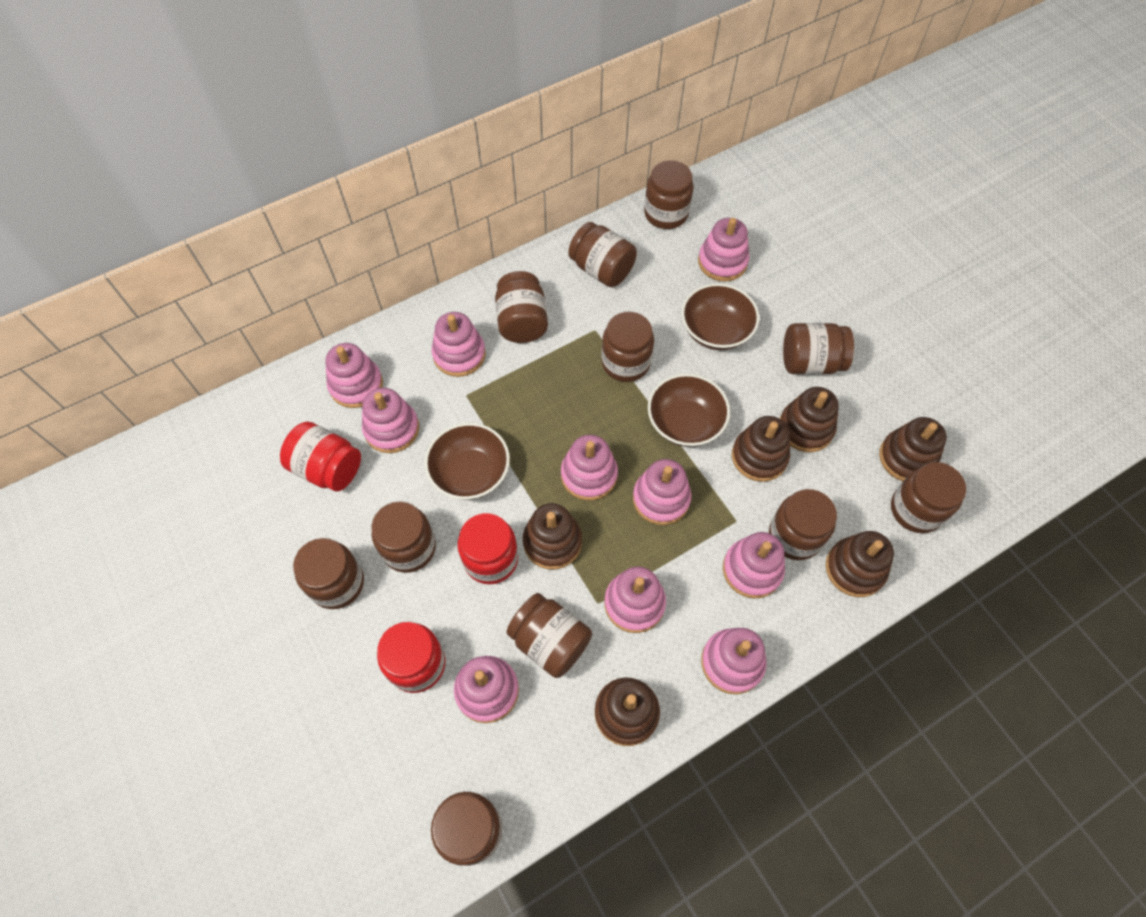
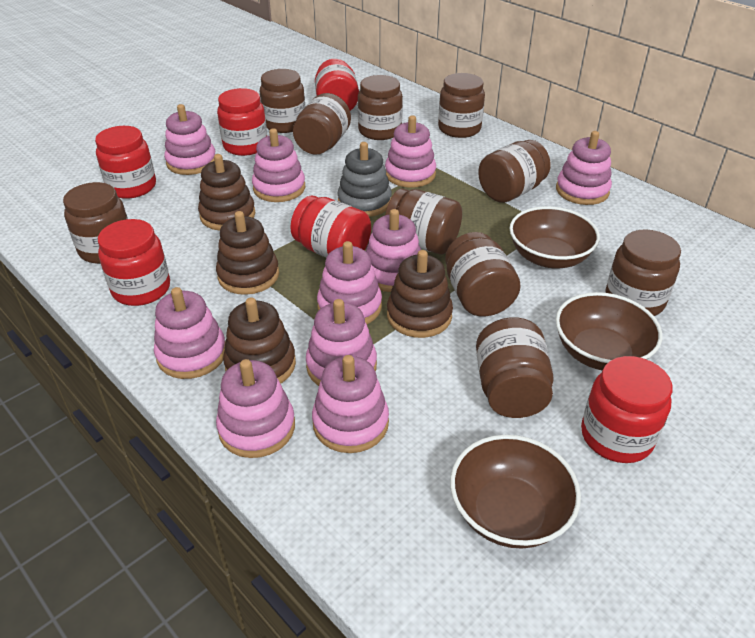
brown jar: 11 -> 10
brown stacking toy: 6 -> 4
grey stacking toy: 0 -> 1
red jar: 3 -> 6

